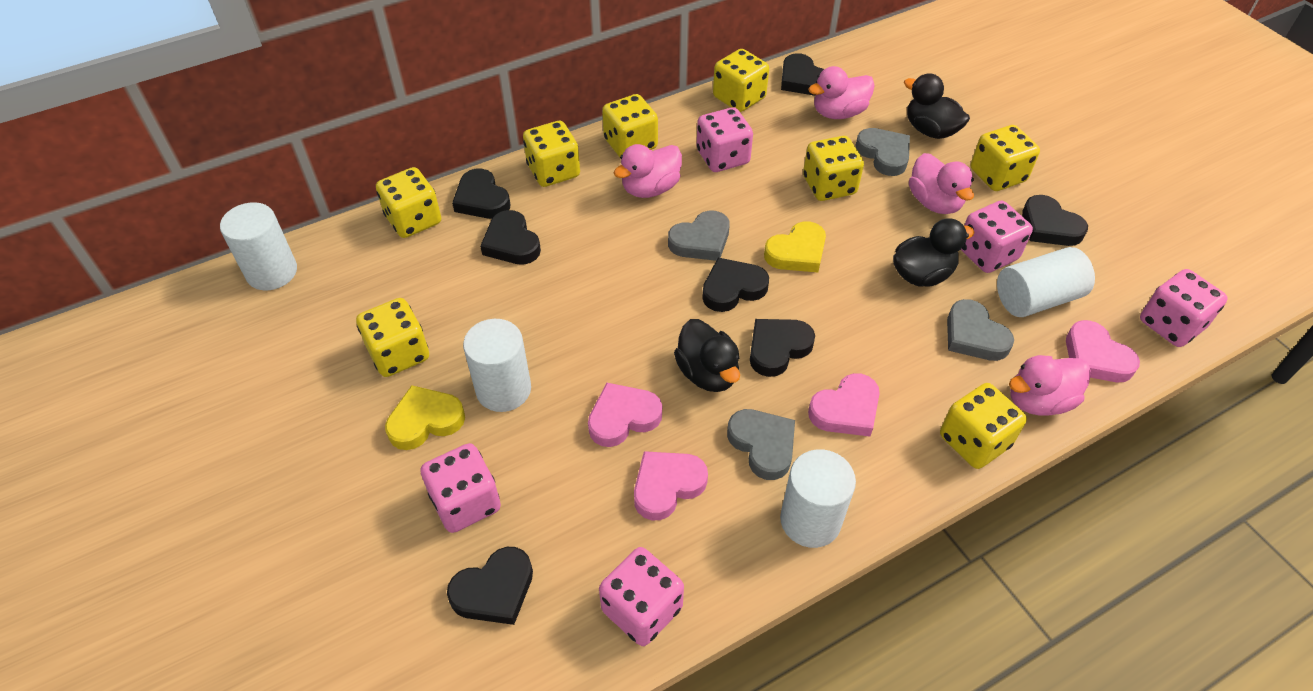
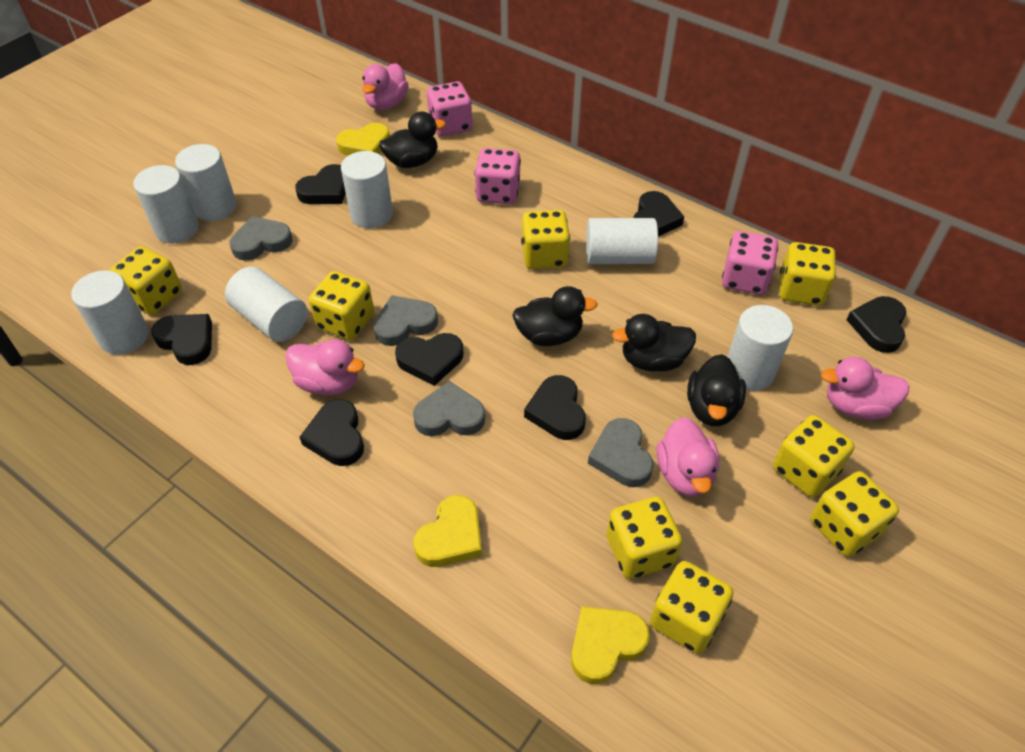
black duck: 3 -> 4
pink dice: 5 -> 3
pink heart: 4 -> 0
white cylinder: 4 -> 7
yellow heart: 2 -> 3

